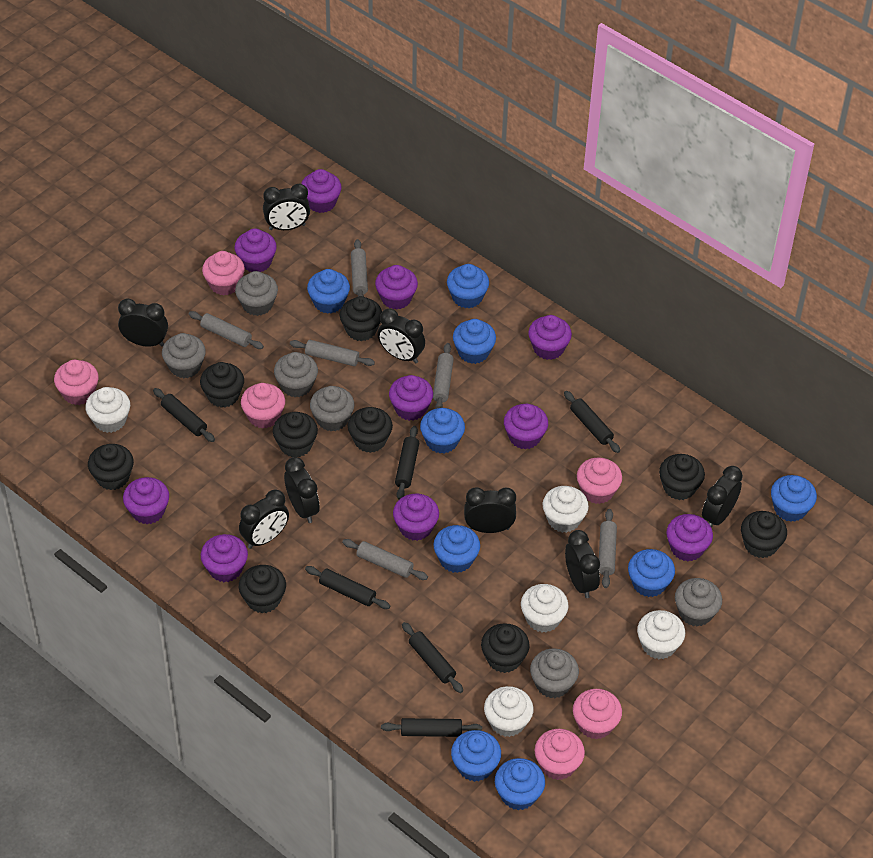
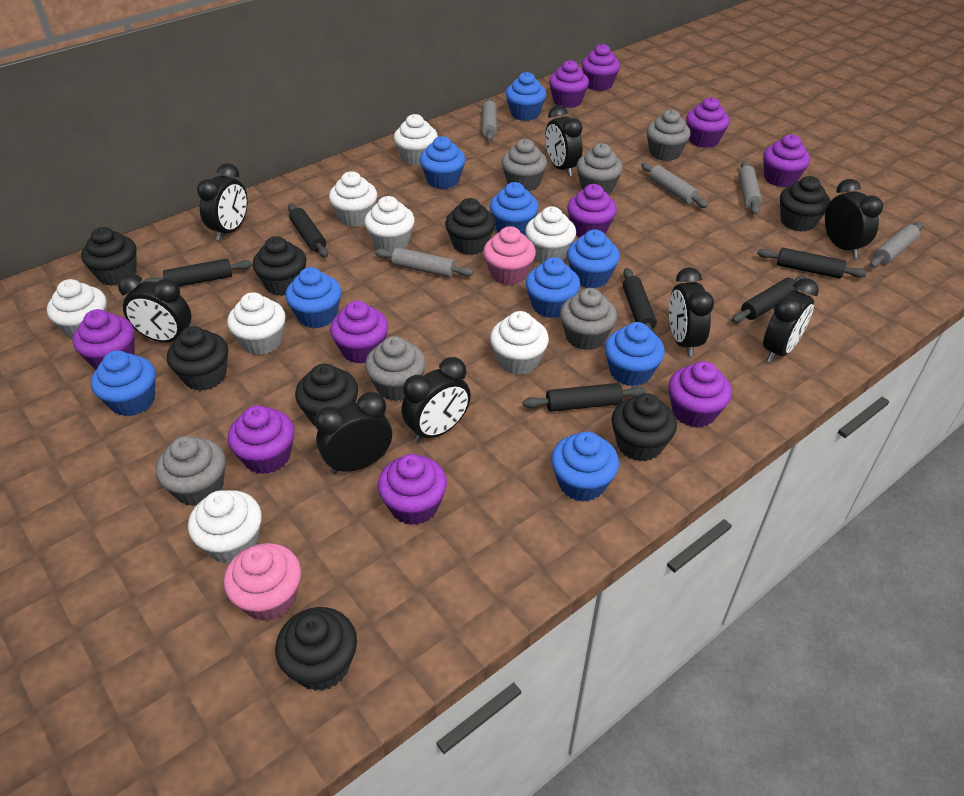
black cupcake: 9 -> 8
grey rolling pin: 6 -> 5
pink cupcake: 6 -> 2
white cupcake: 5 -> 8

